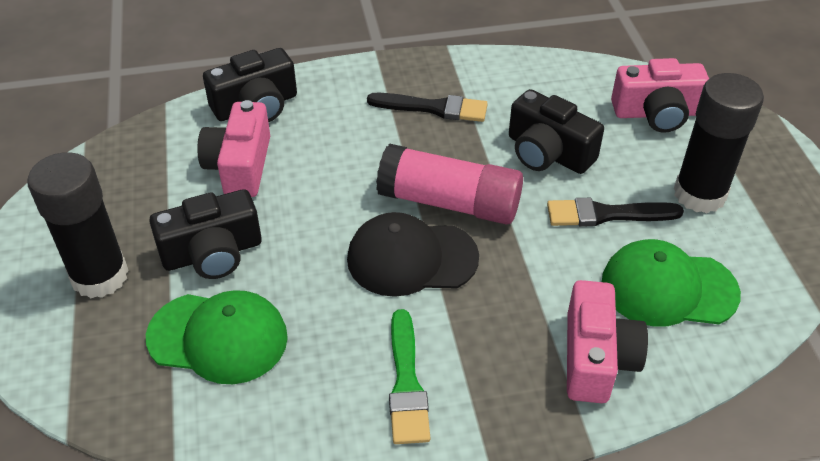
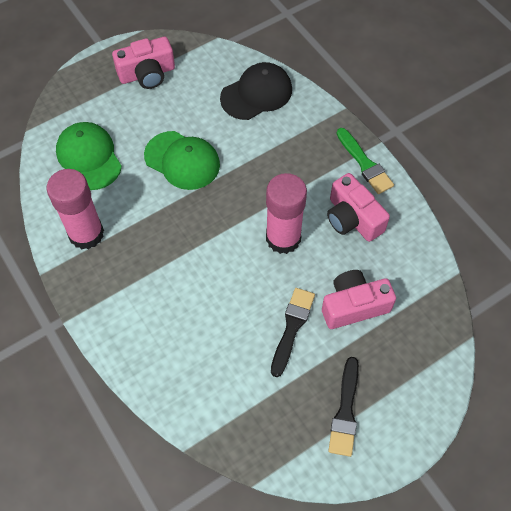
black camera: 3 -> 0
black glue stick: 2 -> 0
pink glue stick: 1 -> 2

